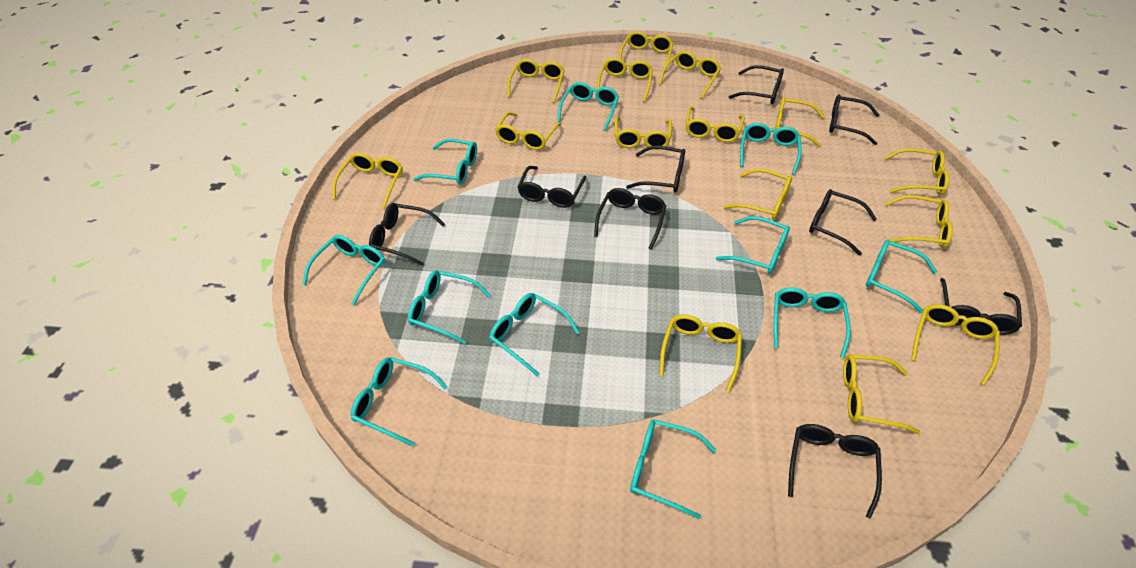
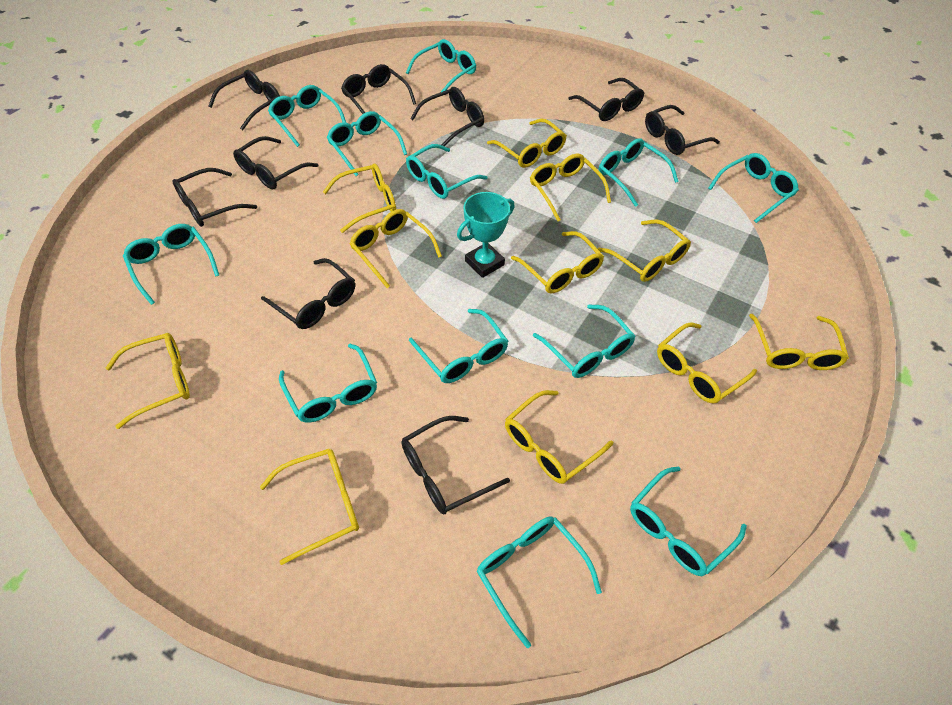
turquoise glasses: 11 -> 12
turquoise trophy: 0 -> 1
yellow glasses: 15 -> 11

